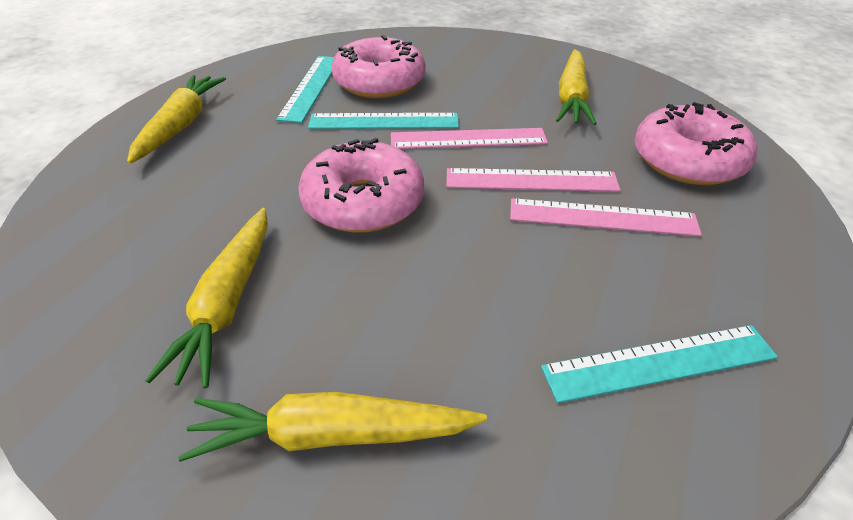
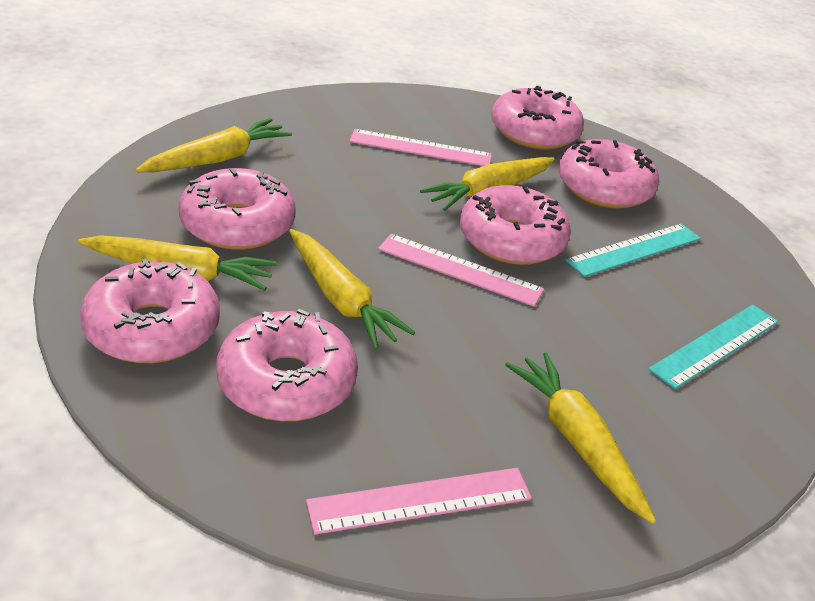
pink donut: 3 -> 6
turquoise ruler: 3 -> 2
yellow carrot: 4 -> 5

